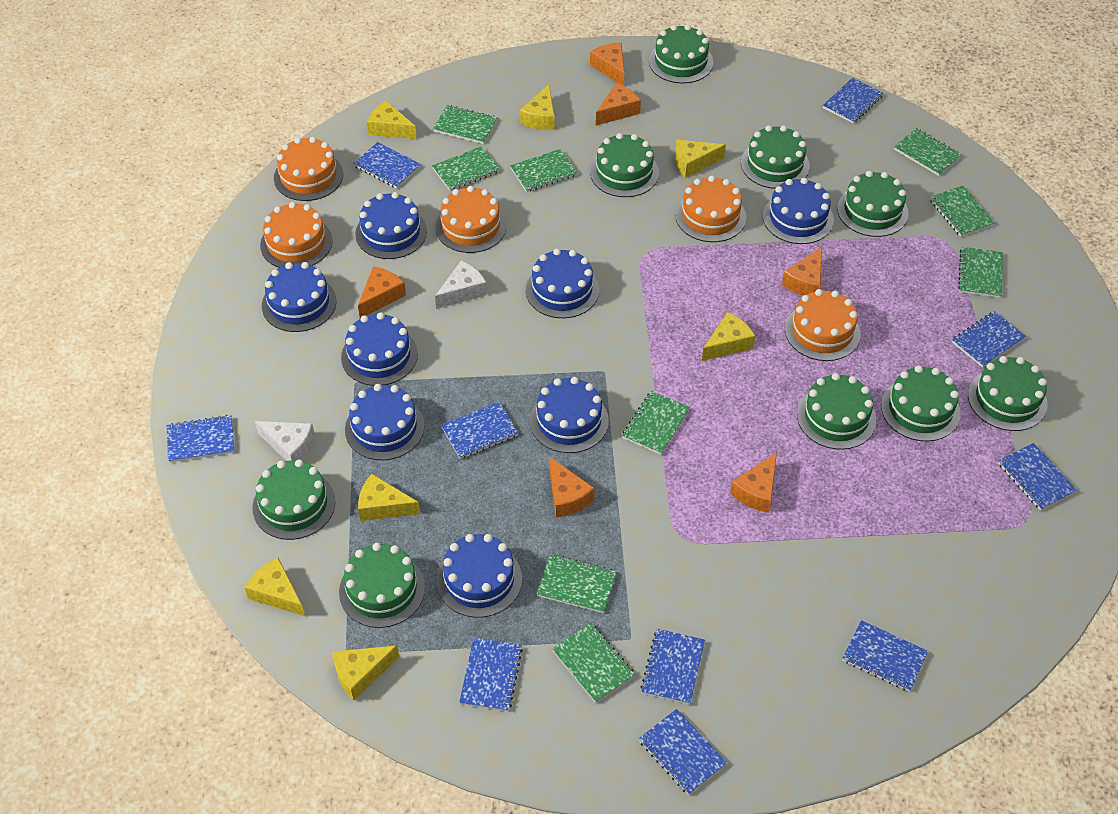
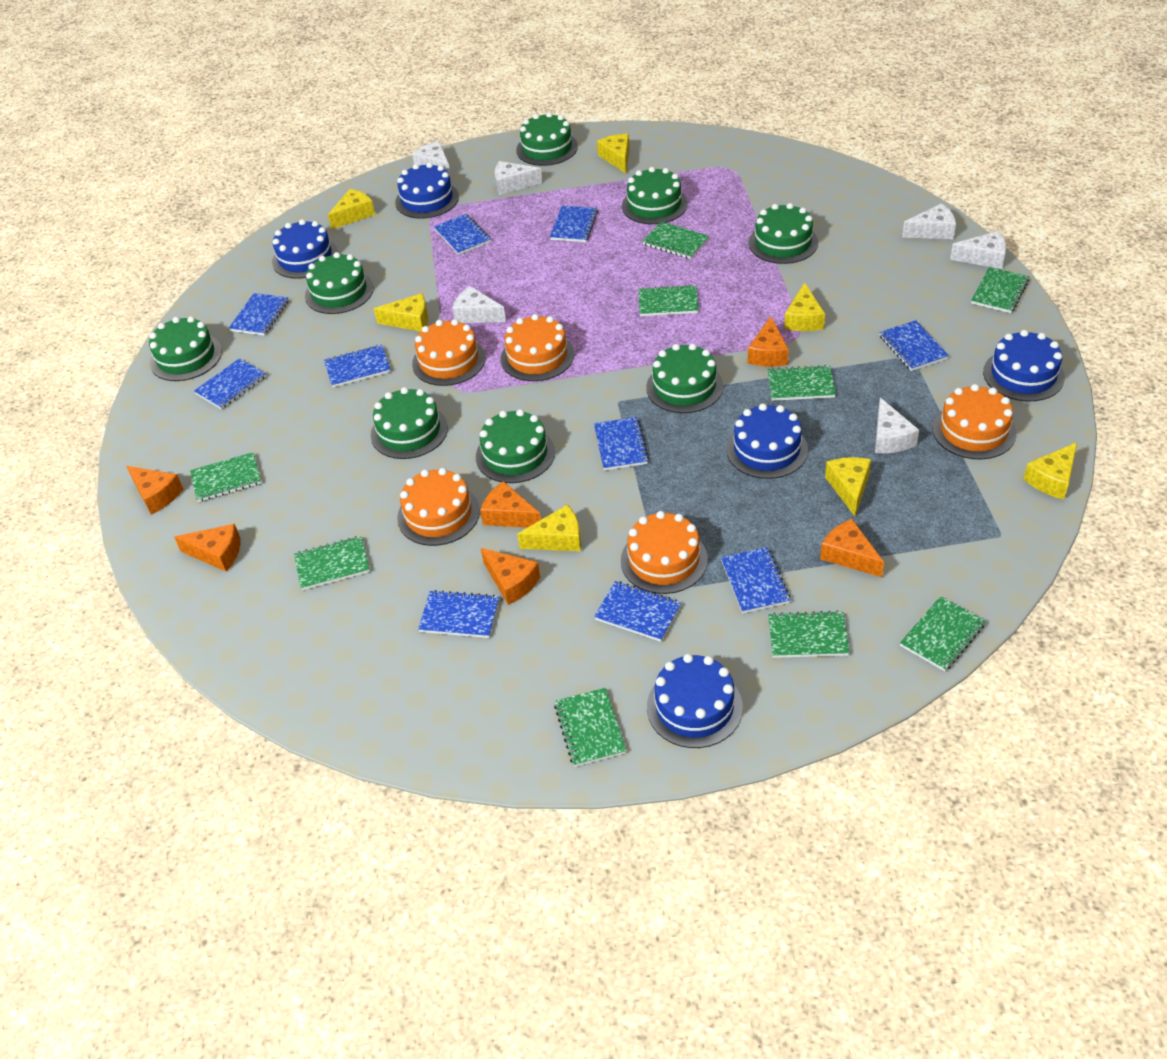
blue cake: 8 -> 5
green cake: 9 -> 8
white cheese: 2 -> 6

